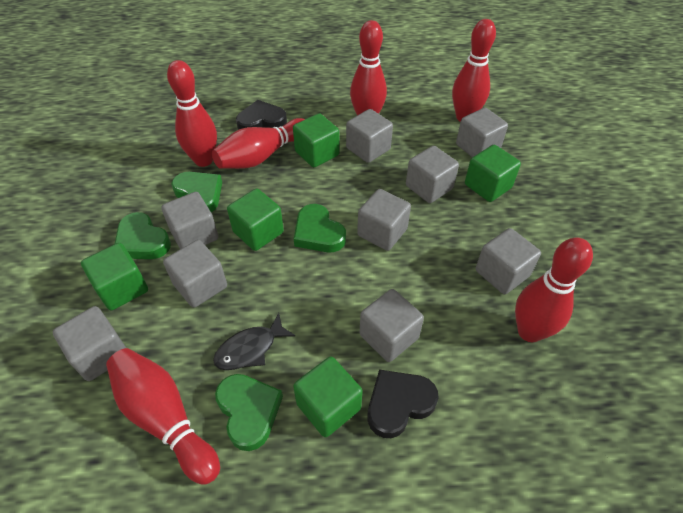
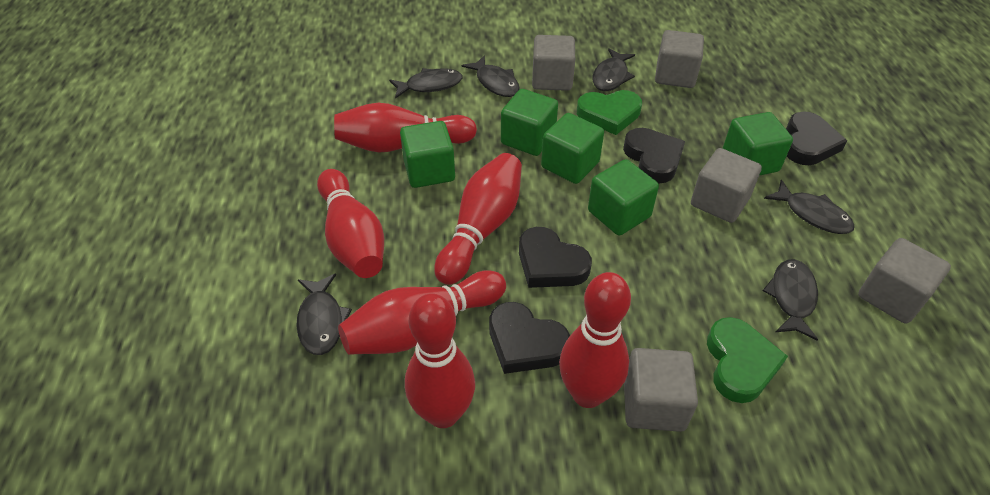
black fish: 1 -> 6
black heart: 2 -> 4
green heart: 4 -> 2
grey cube: 9 -> 5

